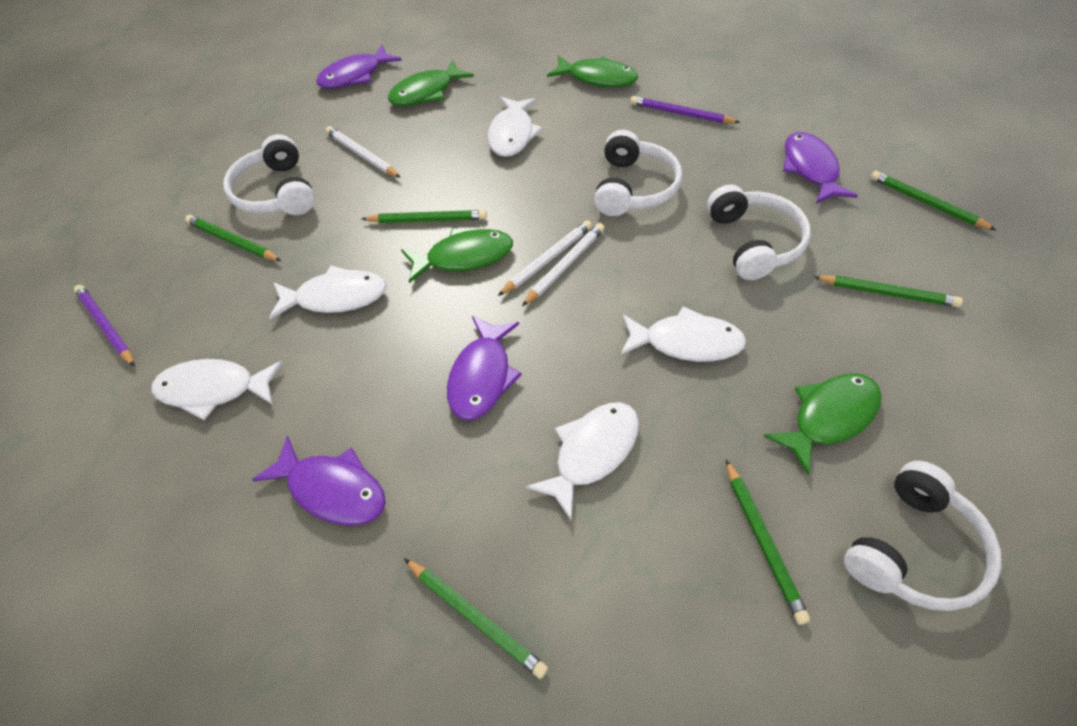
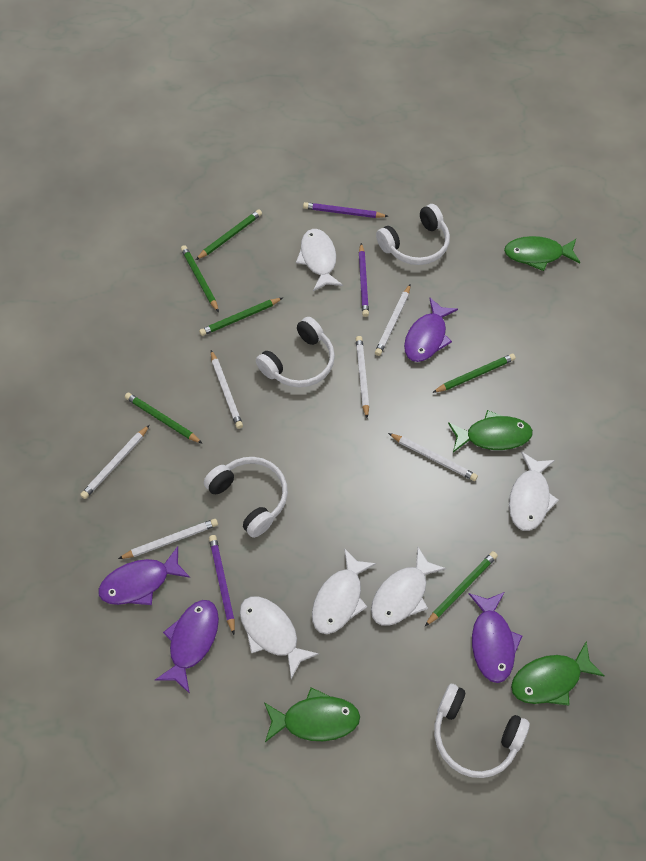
purple pencil: 2 -> 3
white pencil: 3 -> 6

